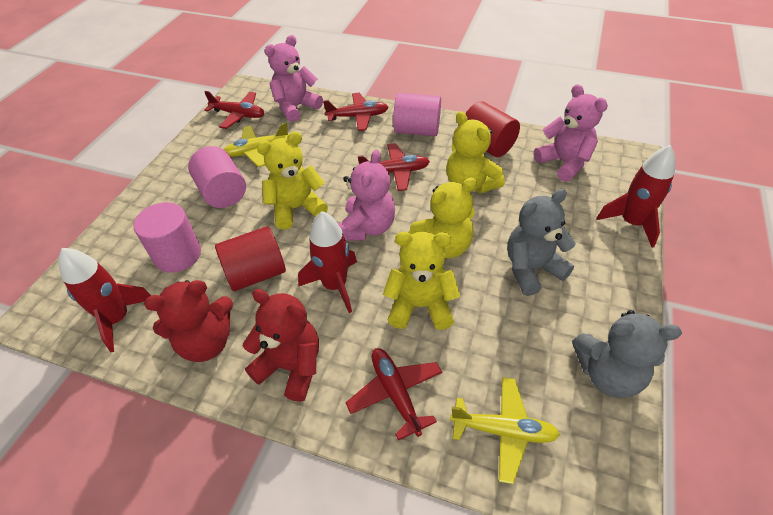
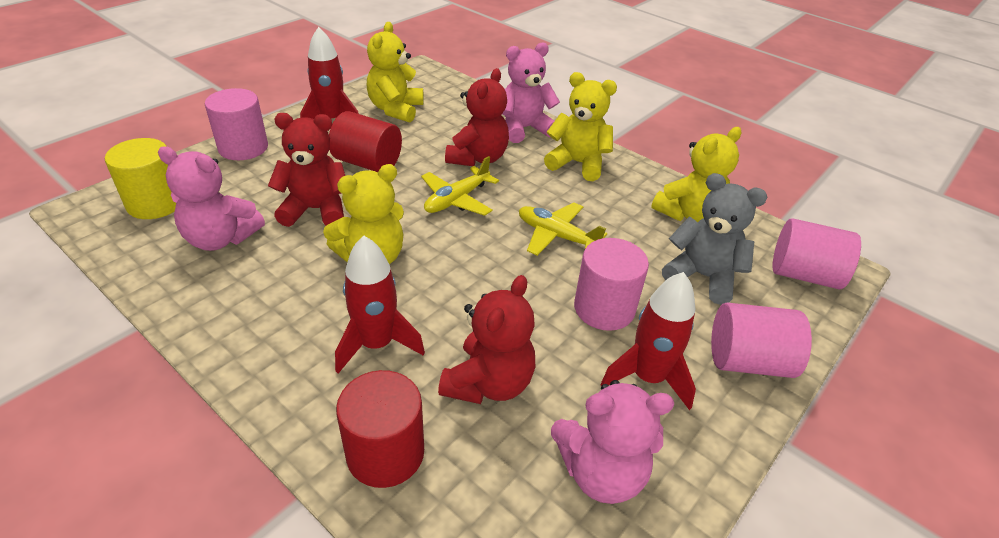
grey teddy bear: 2 -> 1
pink cylinder: 3 -> 4
red plane: 4 -> 0
red teddy bear: 2 -> 3
yellow cylinder: 0 -> 1

